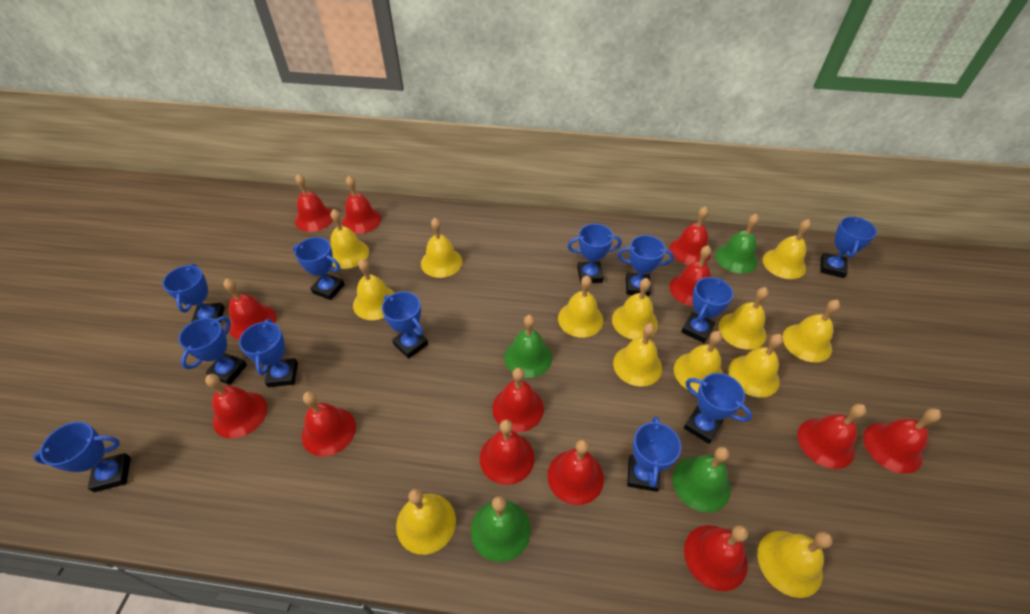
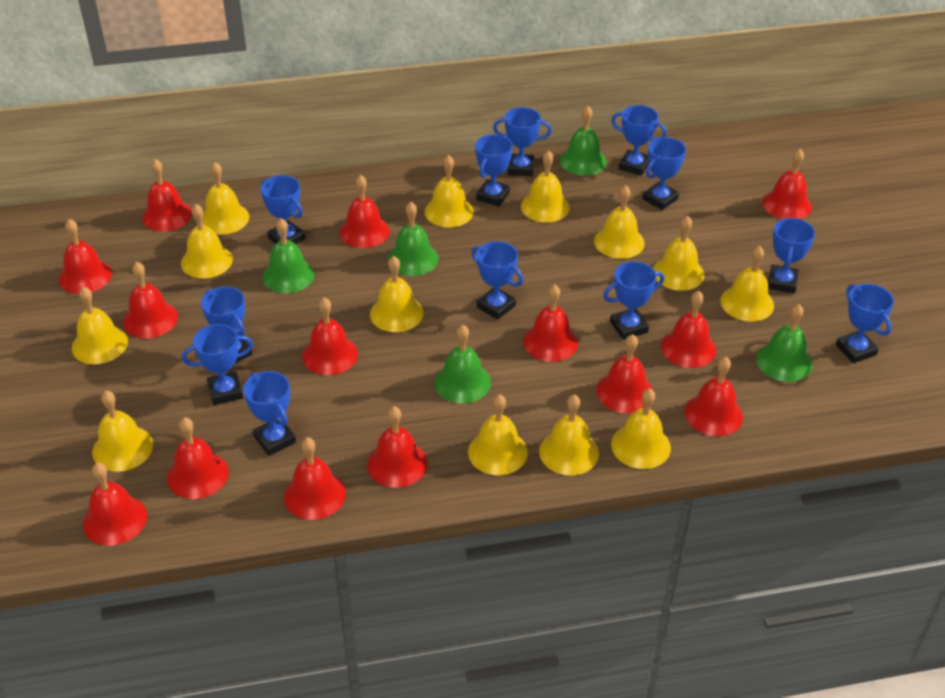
green bell: 4 -> 5
red bell: 13 -> 14

